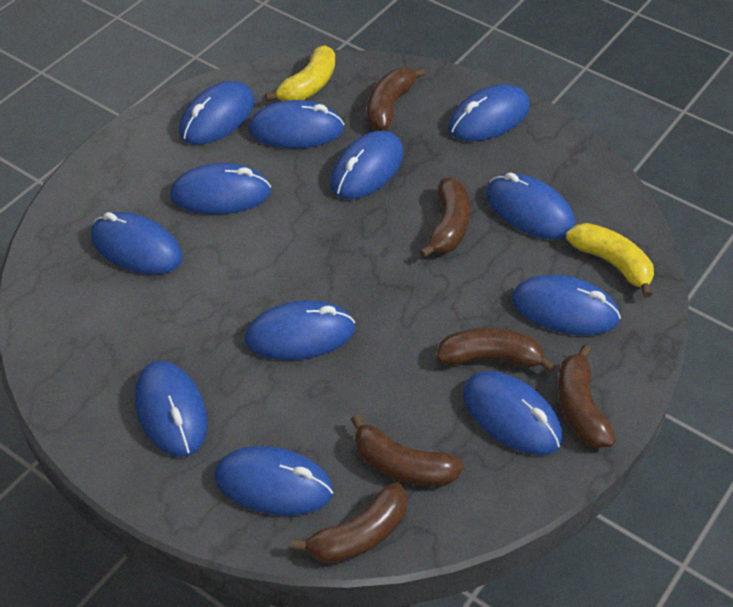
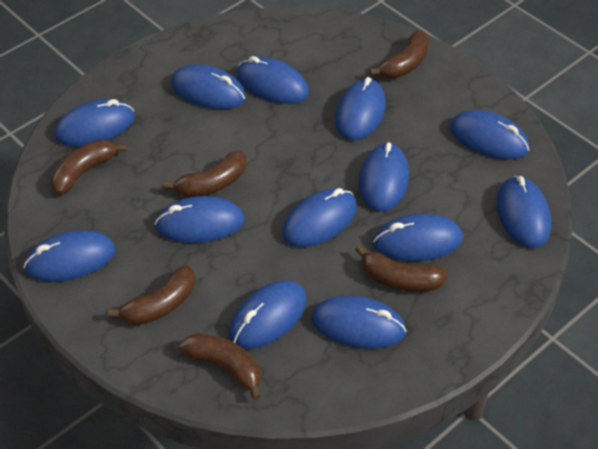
blue mouse: 12 -> 13
yellow banana: 2 -> 0

